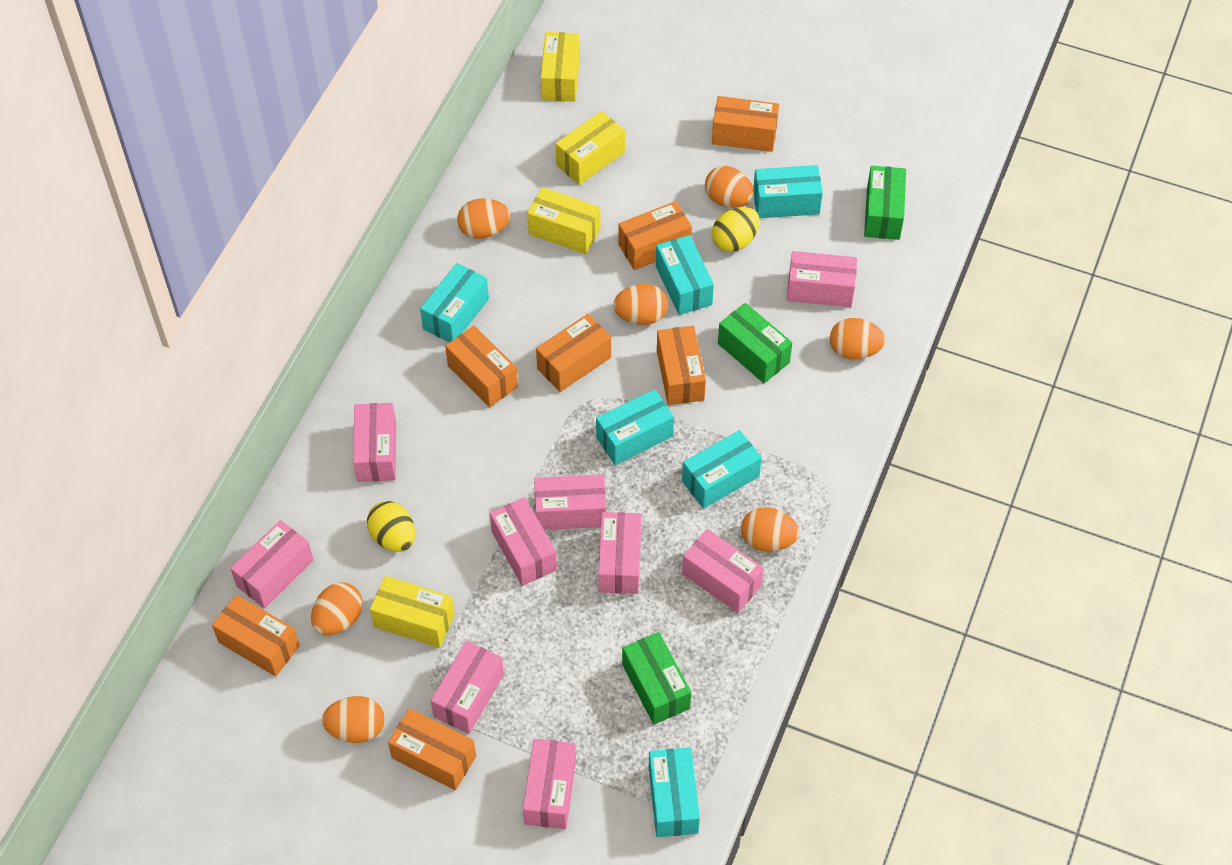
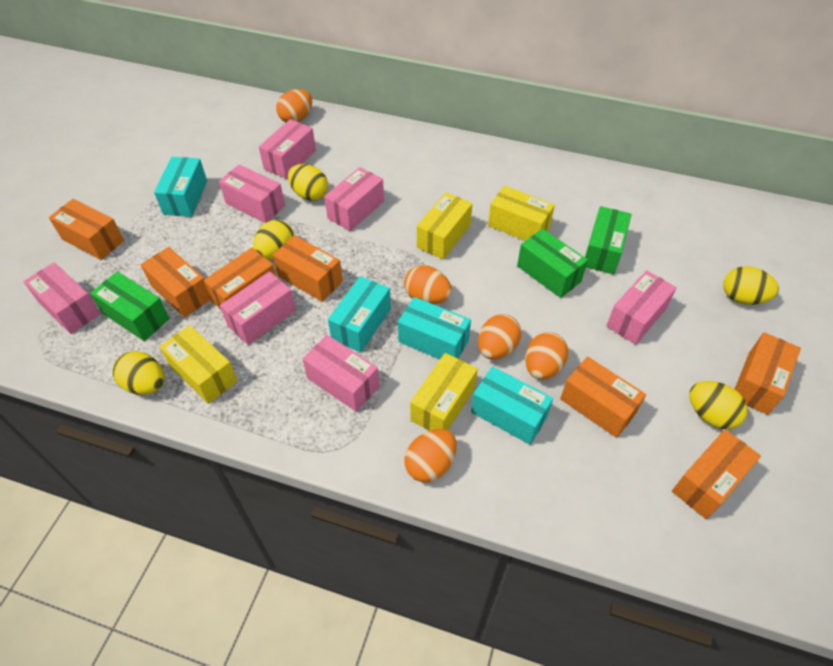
orange egg: 7 -> 5
pink box: 9 -> 7
turquoise box: 6 -> 4
yellow egg: 2 -> 5

